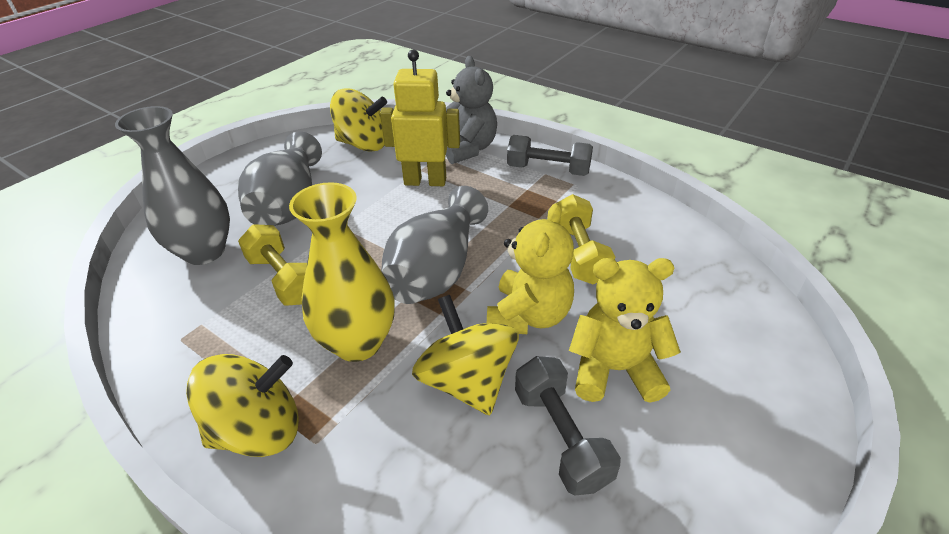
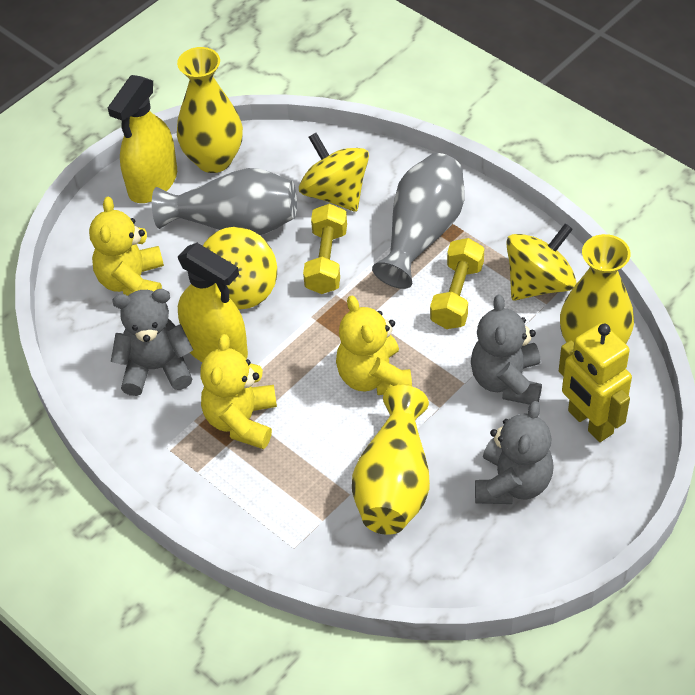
grey dumbbell: 2 -> 0
grey teddy bear: 1 -> 3
grey vase: 3 -> 2
yellow spray bottle: 0 -> 2
yellow teddy bear: 2 -> 3
yellow vase: 1 -> 3

